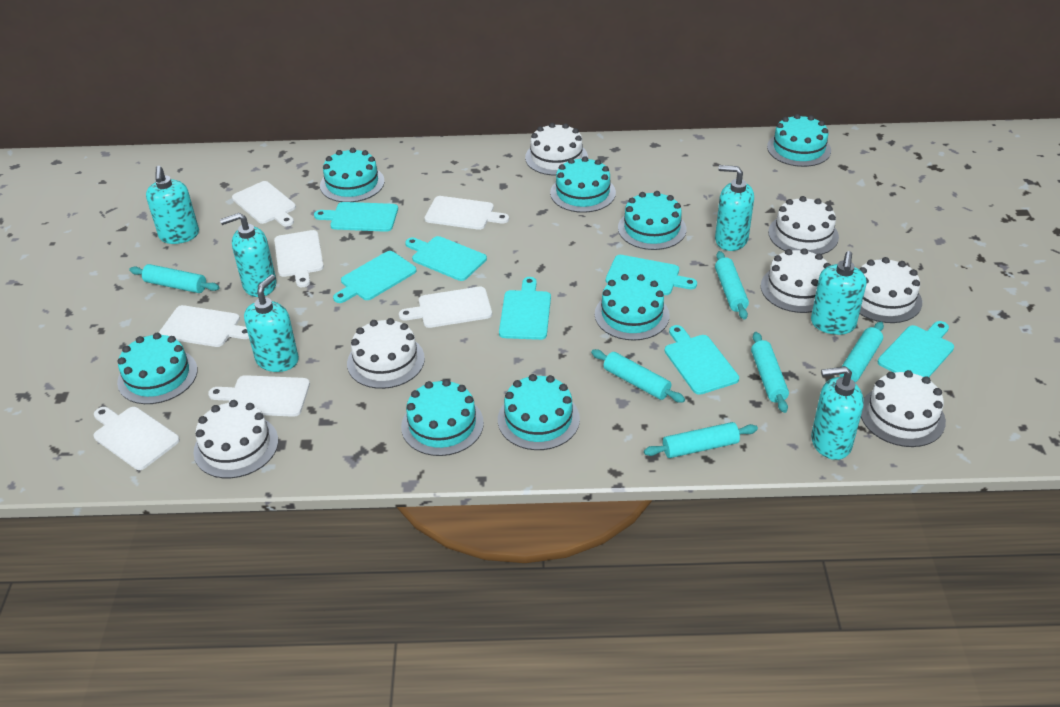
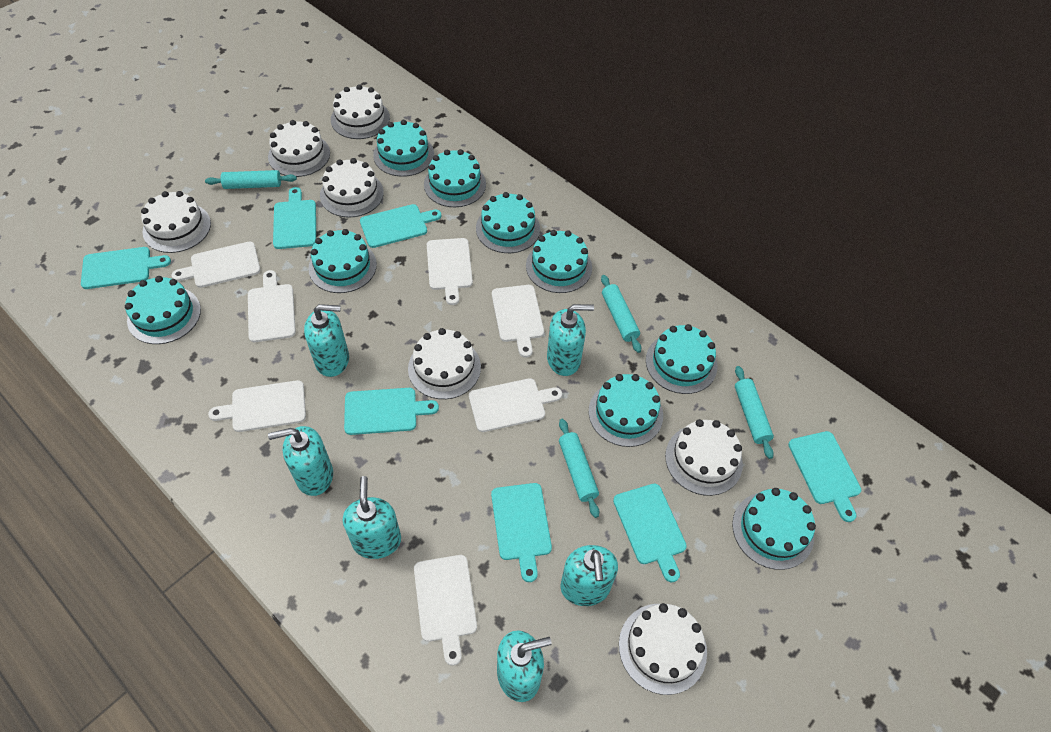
turquoise cake: 8 -> 9
turquoise rolling pin: 6 -> 4

